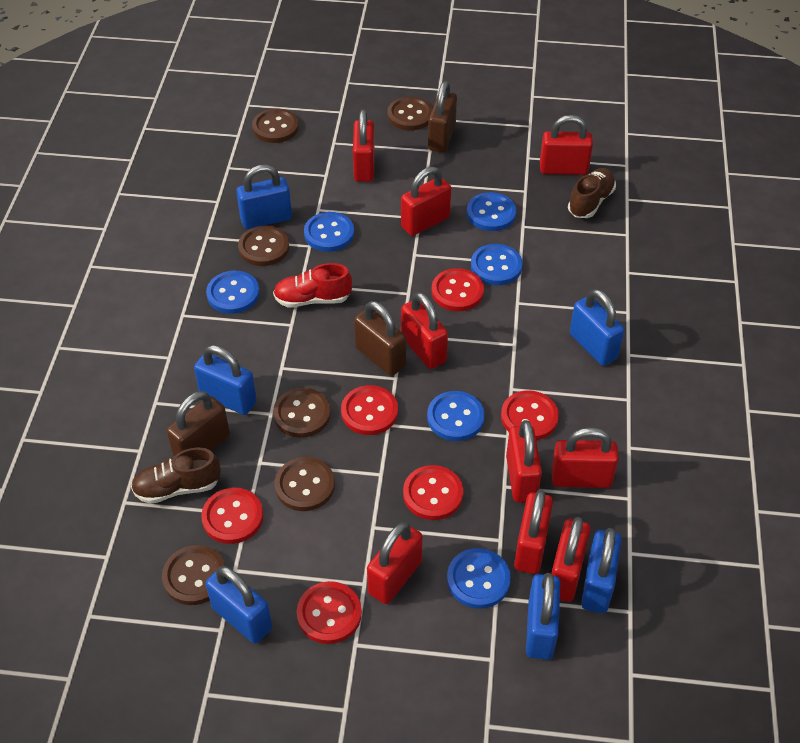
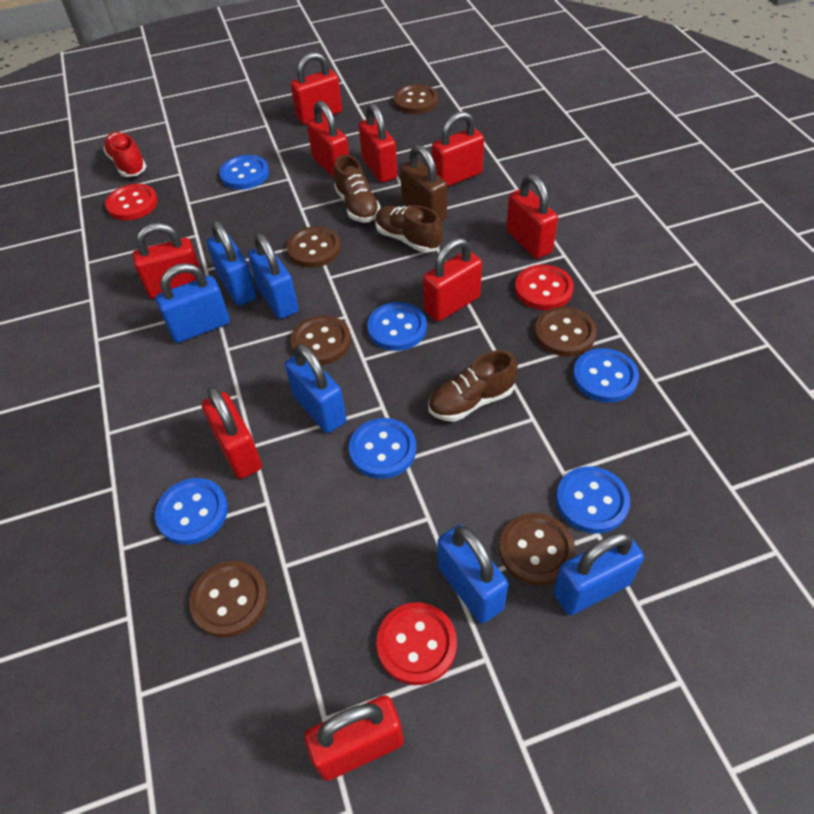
brown padlock: 3 -> 1
brown shoe: 2 -> 3
red button: 6 -> 3

